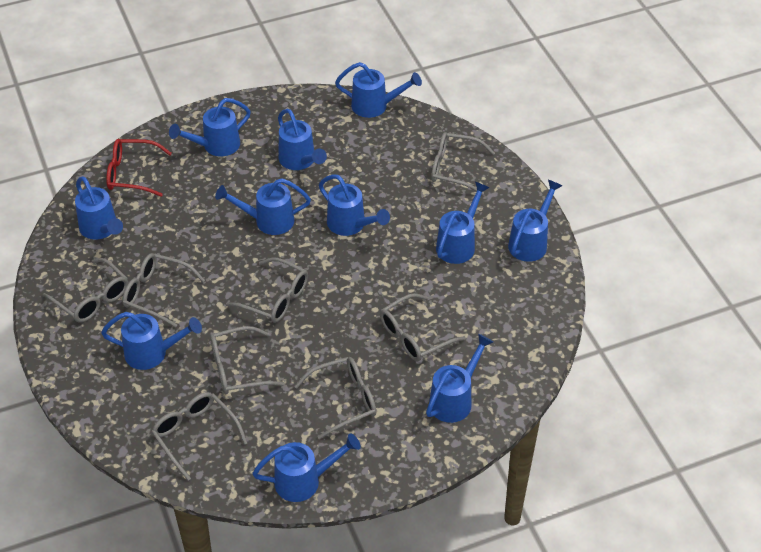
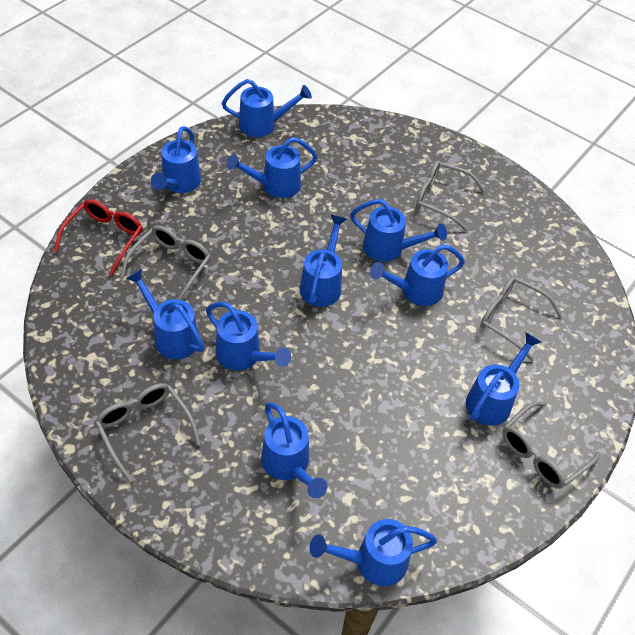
grey glasses: 8 -> 5

